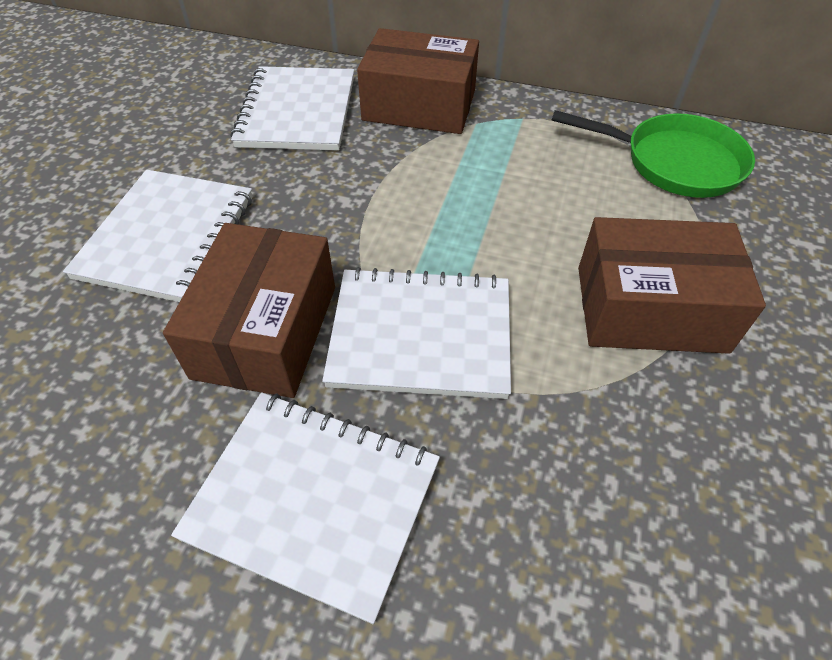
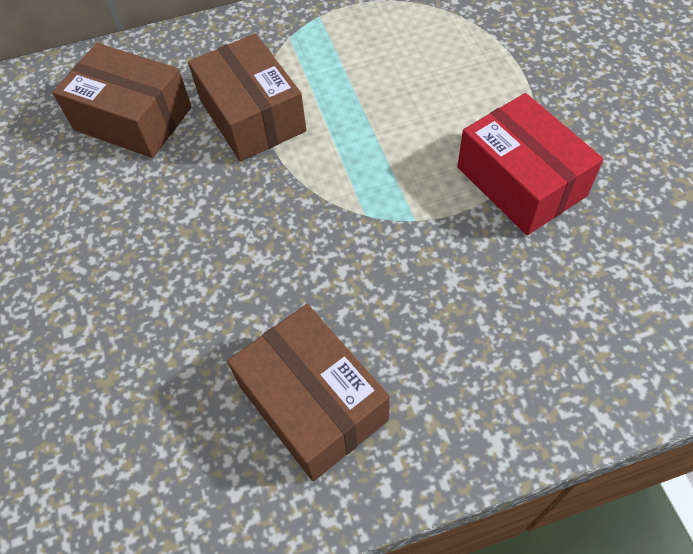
green pan: 1 -> 0
red box: 0 -> 1
white notebook: 4 -> 0

